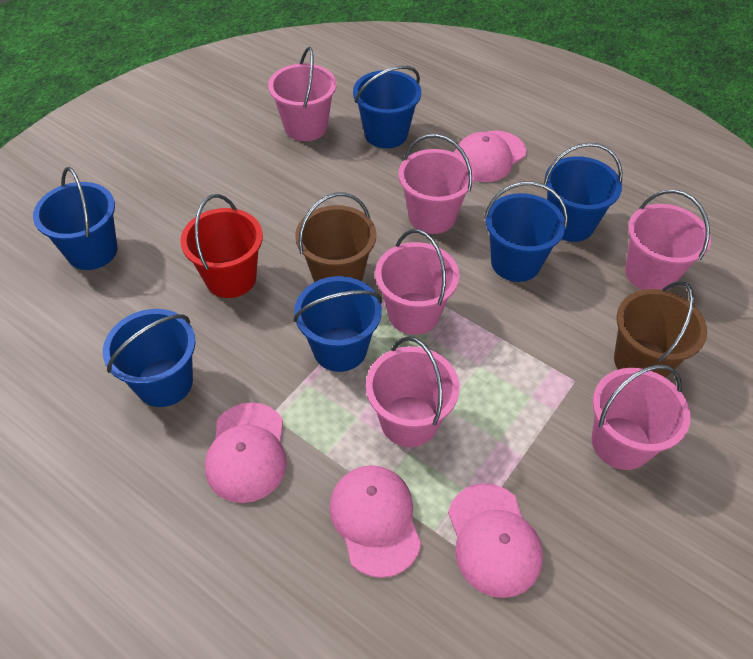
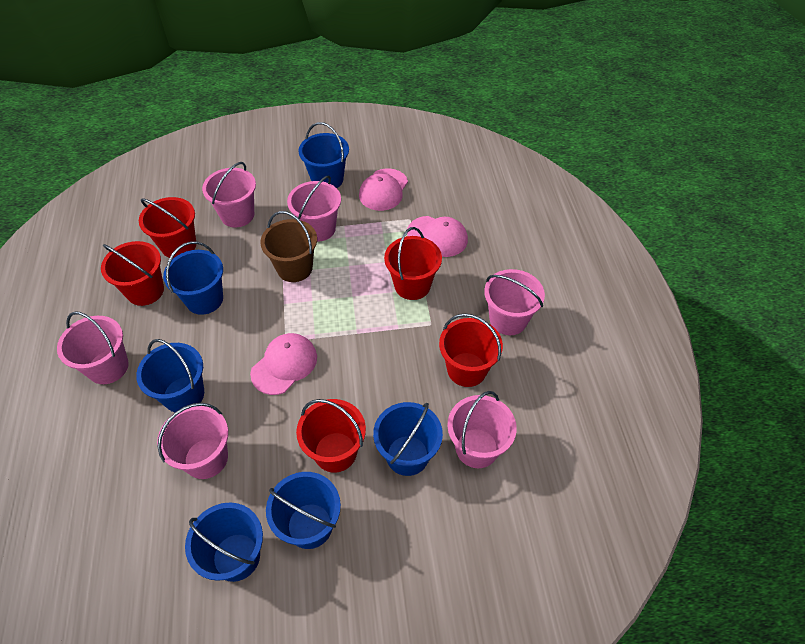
brown bucket: 2 -> 1
pink cap: 4 -> 3
red bucket: 1 -> 5

